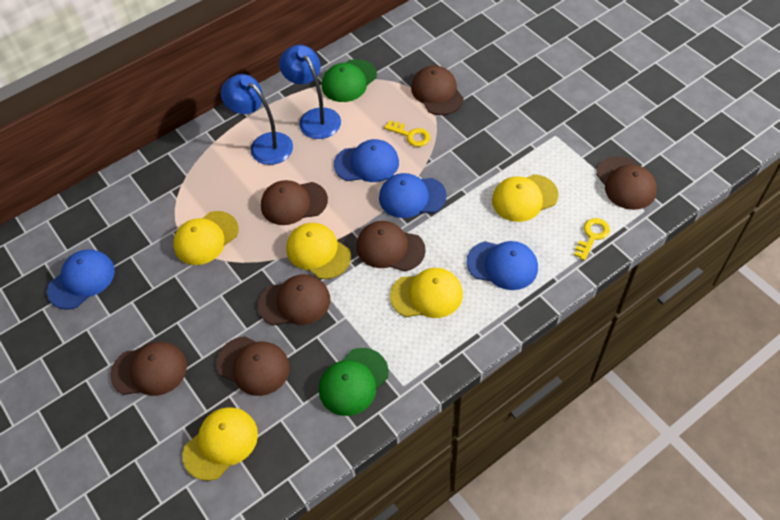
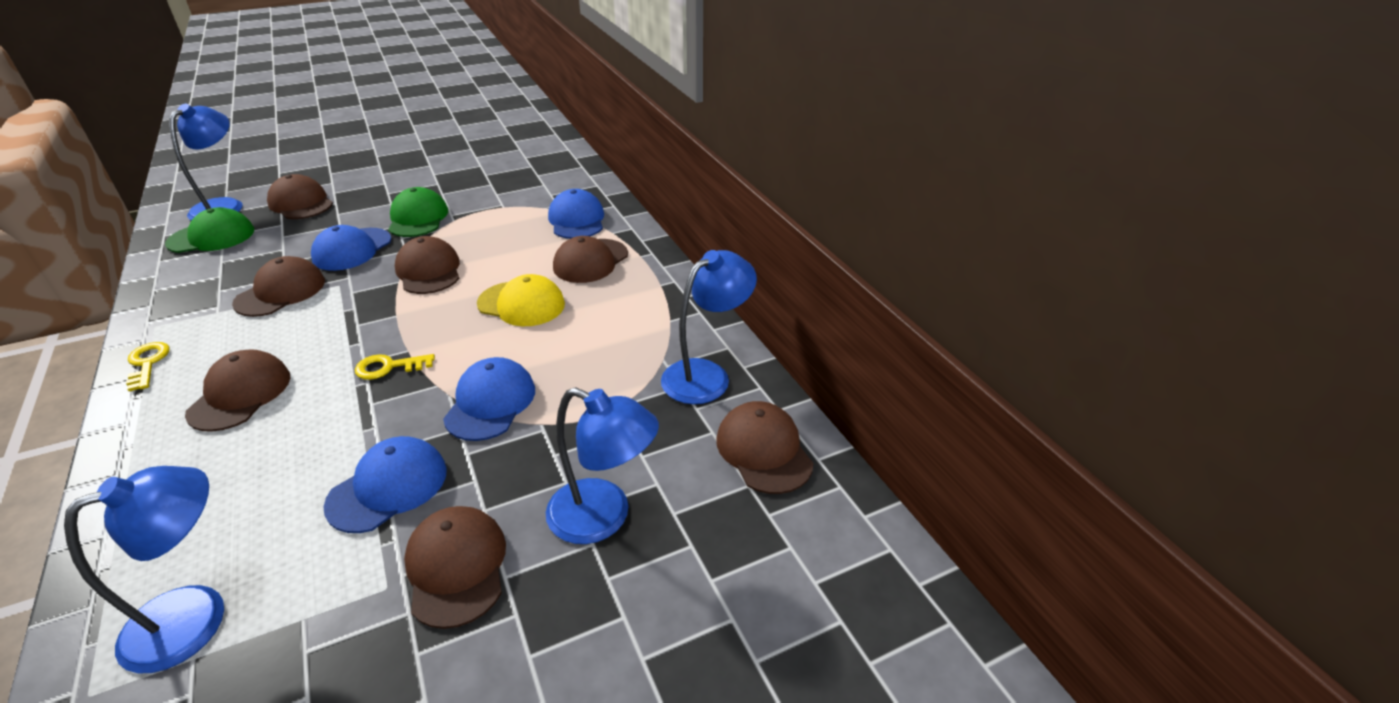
blue lamp: 2 -> 4
yellow cap: 5 -> 1

